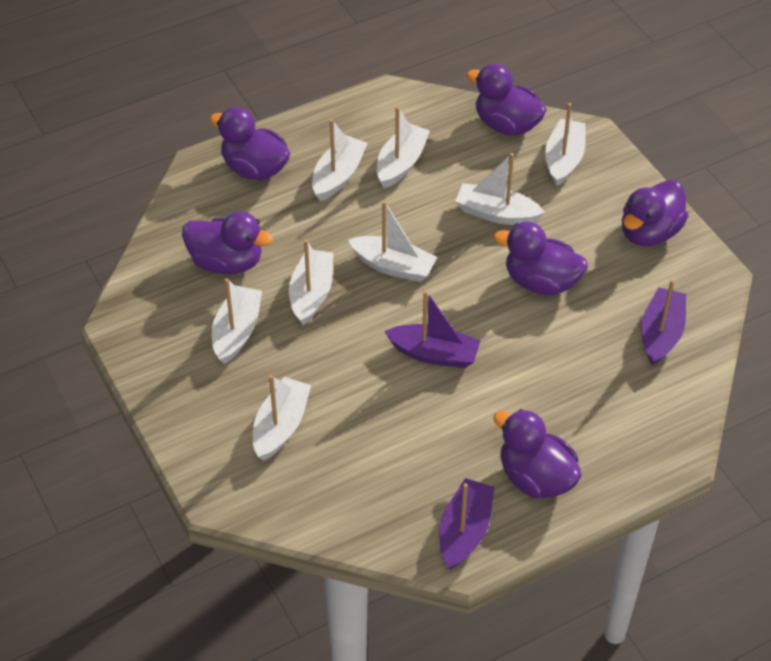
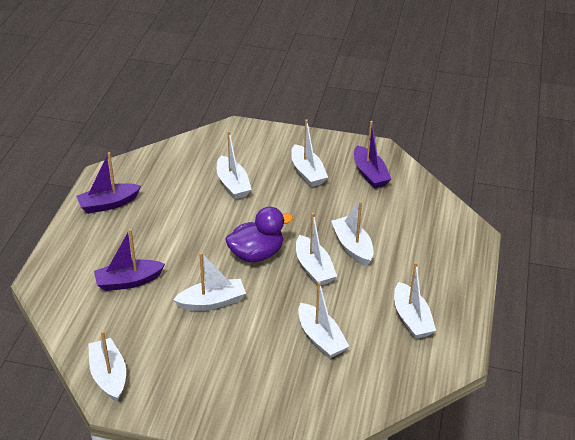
purple duck: 6 -> 1

